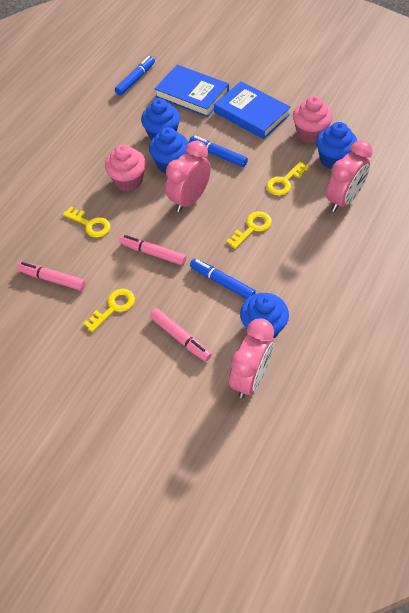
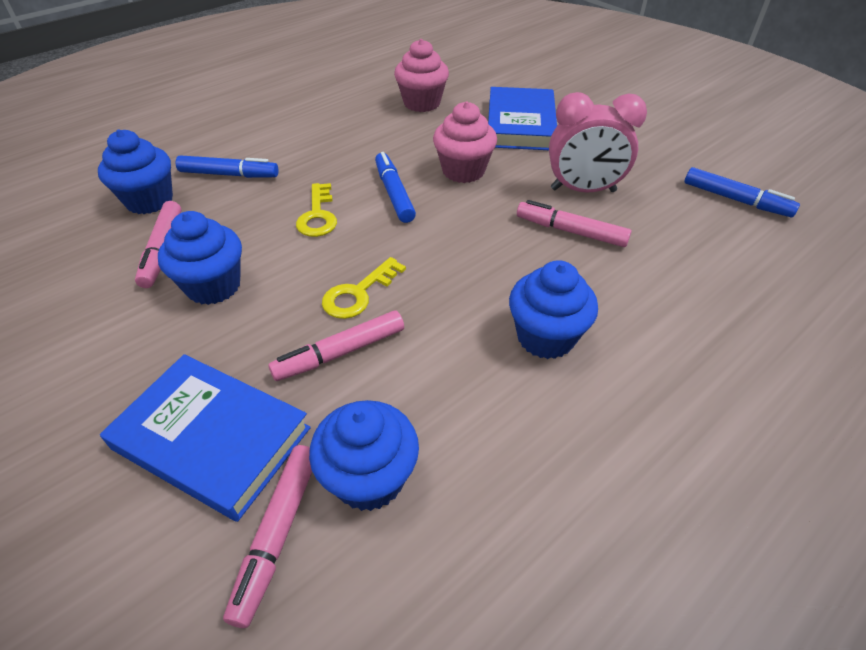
pink clock: 3 -> 1
pink marker: 3 -> 4
yellow key: 4 -> 2

